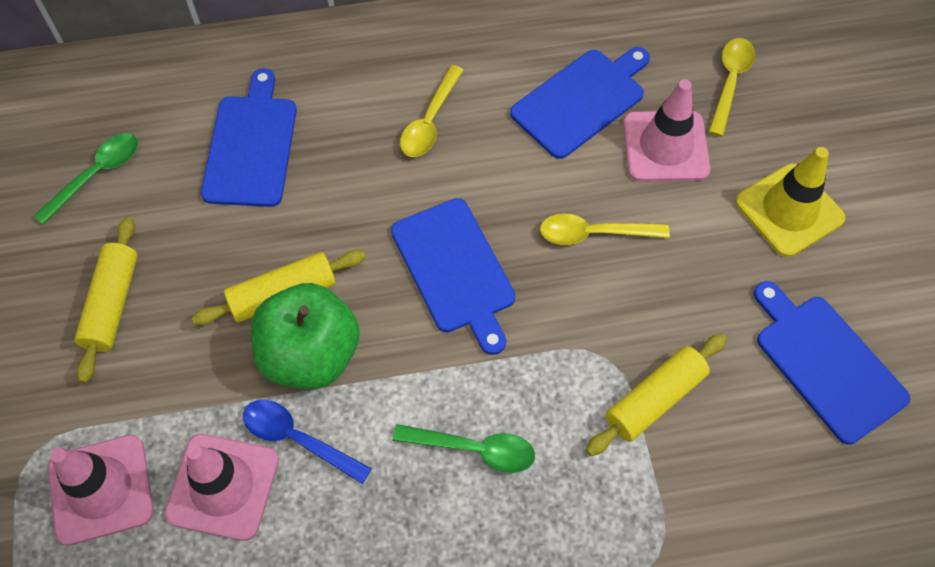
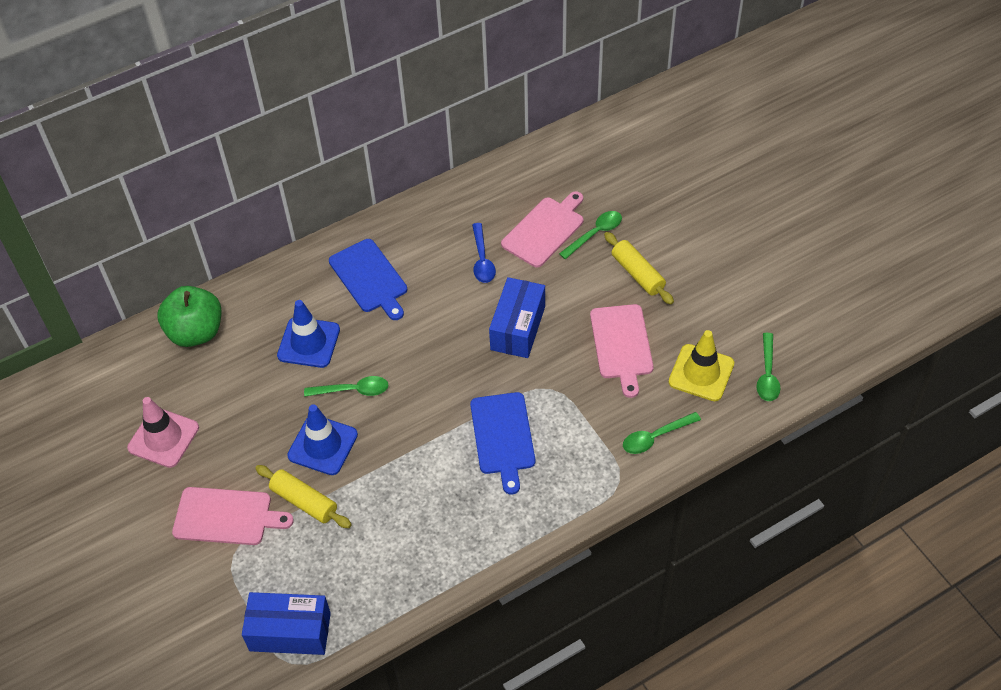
blue box: 0 -> 2
blue cutting board: 4 -> 2
blue traffic cone: 0 -> 2
green spoon: 2 -> 4
pink cutting board: 0 -> 3
pink traffic cone: 3 -> 1
yellow rolling pin: 3 -> 2
yellow spoon: 3 -> 0

